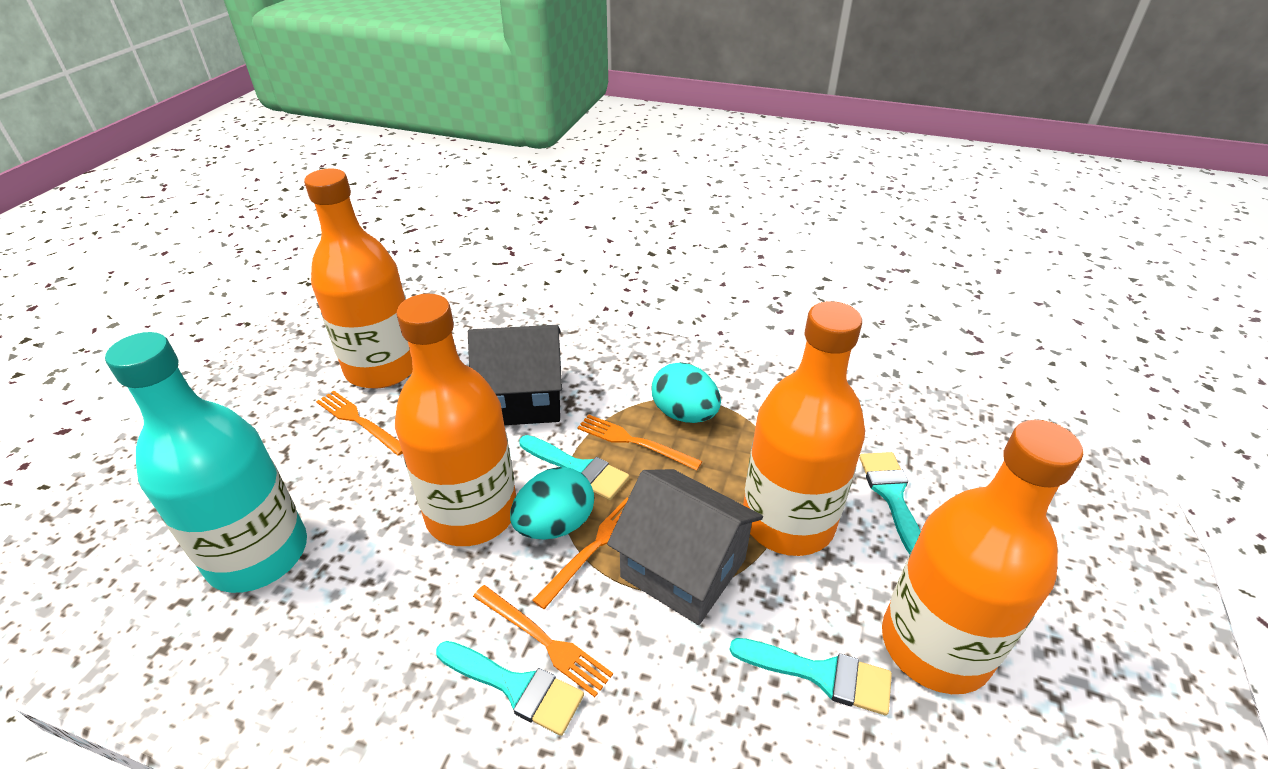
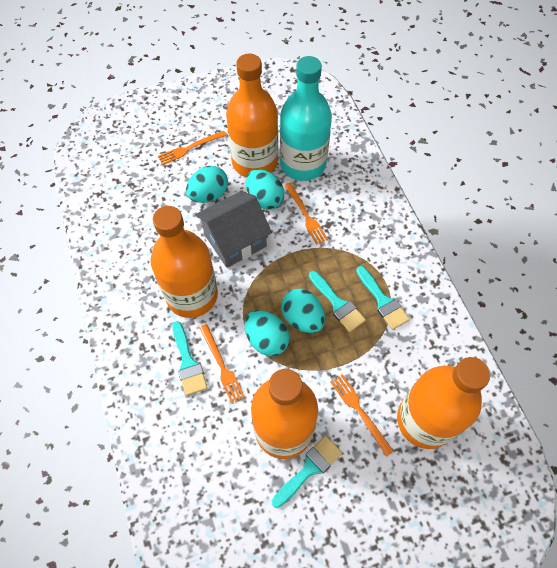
black house: 1 -> 0
turquoise egg: 2 -> 4

